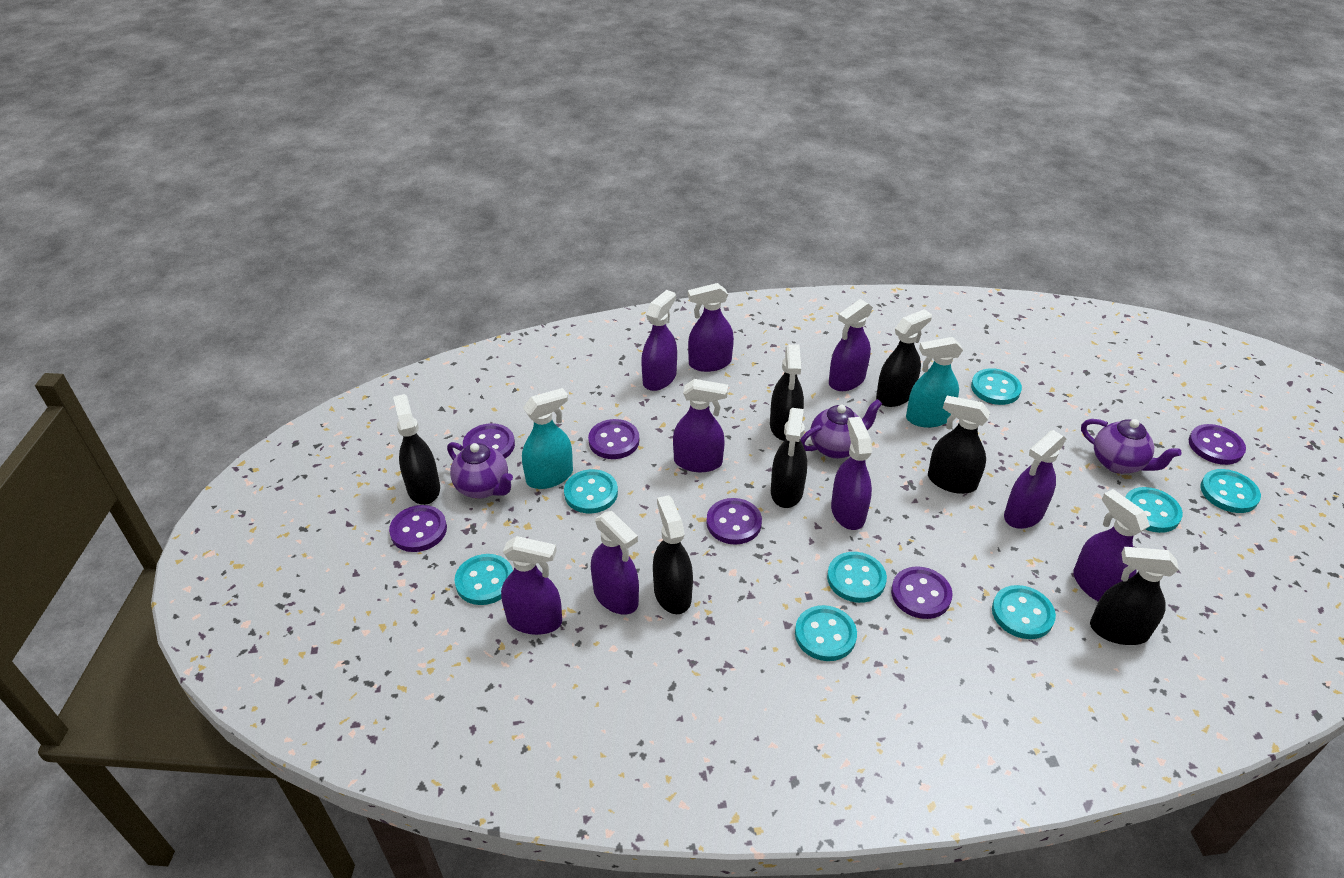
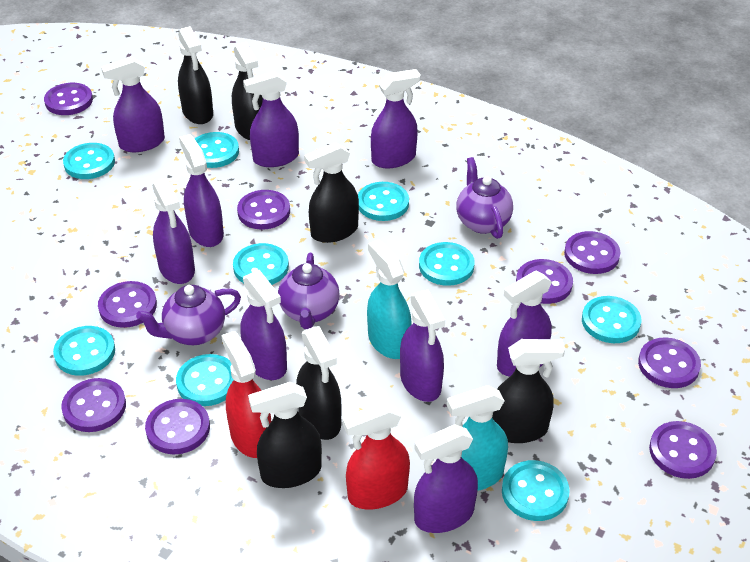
black spray bottle: 7 -> 6
purple button: 6 -> 9
red spray bottle: 0 -> 2
turquoise button: 8 -> 9

